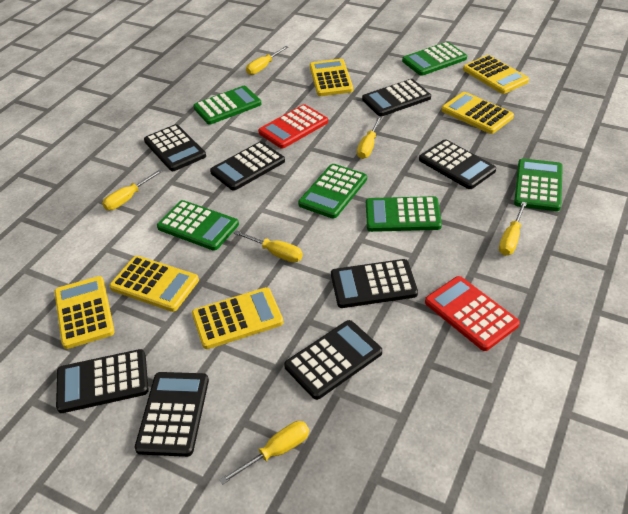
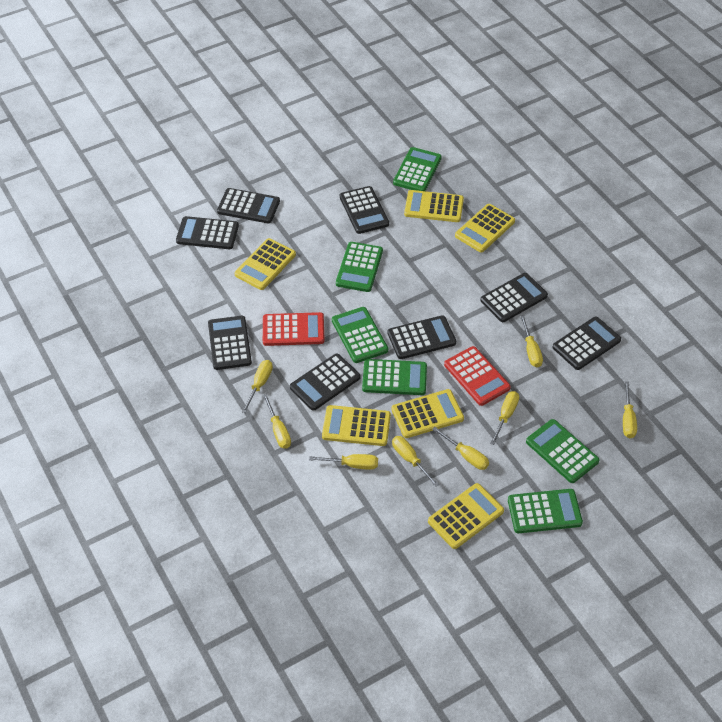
yellow screwdriver: 6 -> 8

